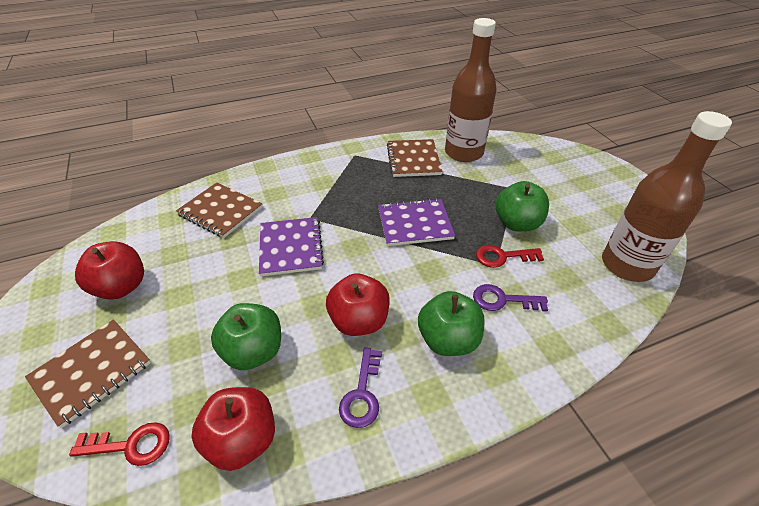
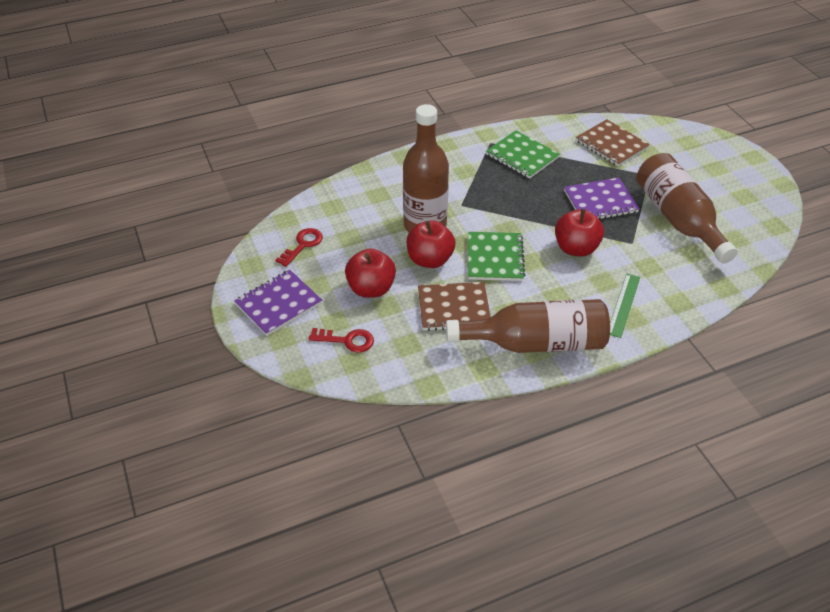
brown bottle: 2 -> 3
brown notebook: 3 -> 2
green apple: 3 -> 0
green notebook: 0 -> 2
green ruler: 0 -> 1
purple key: 2 -> 0

